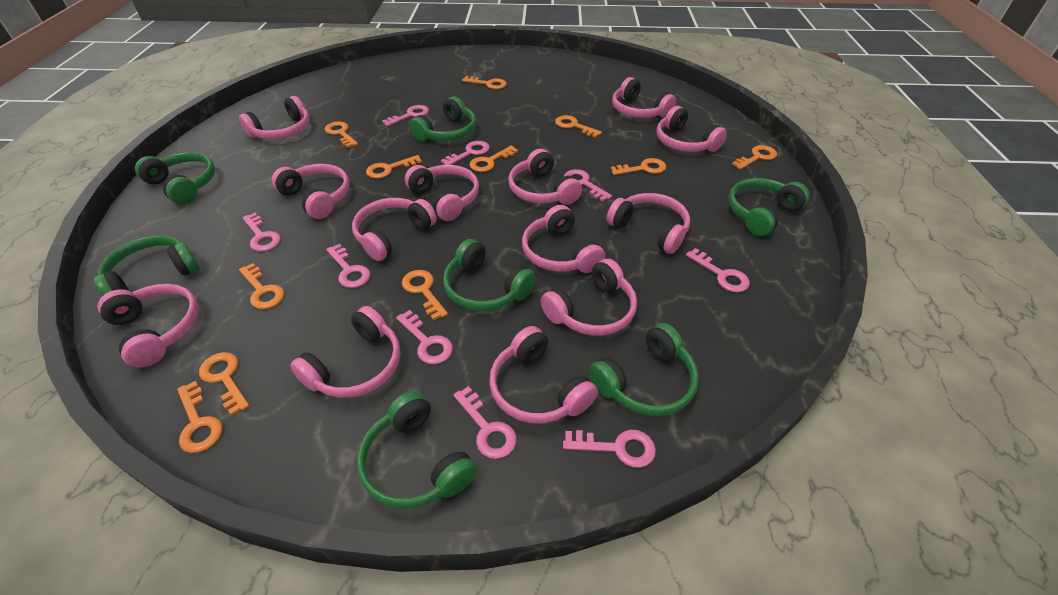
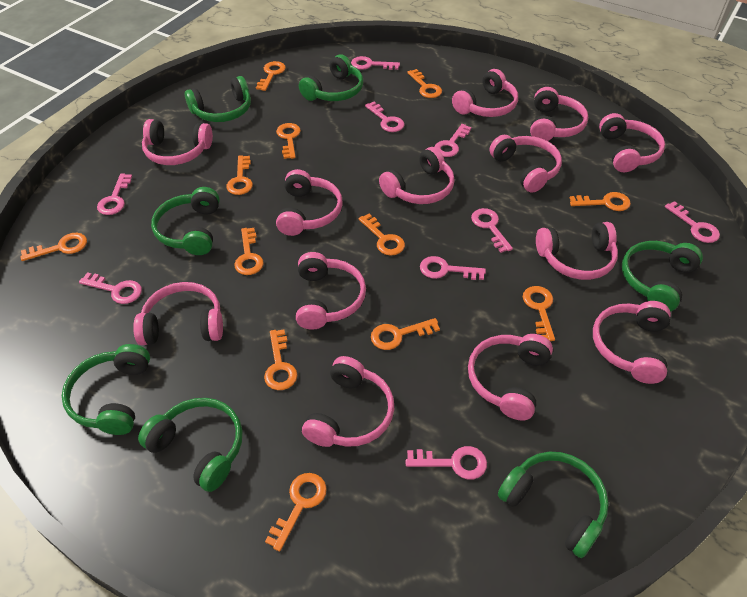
orange key: 11 -> 12

